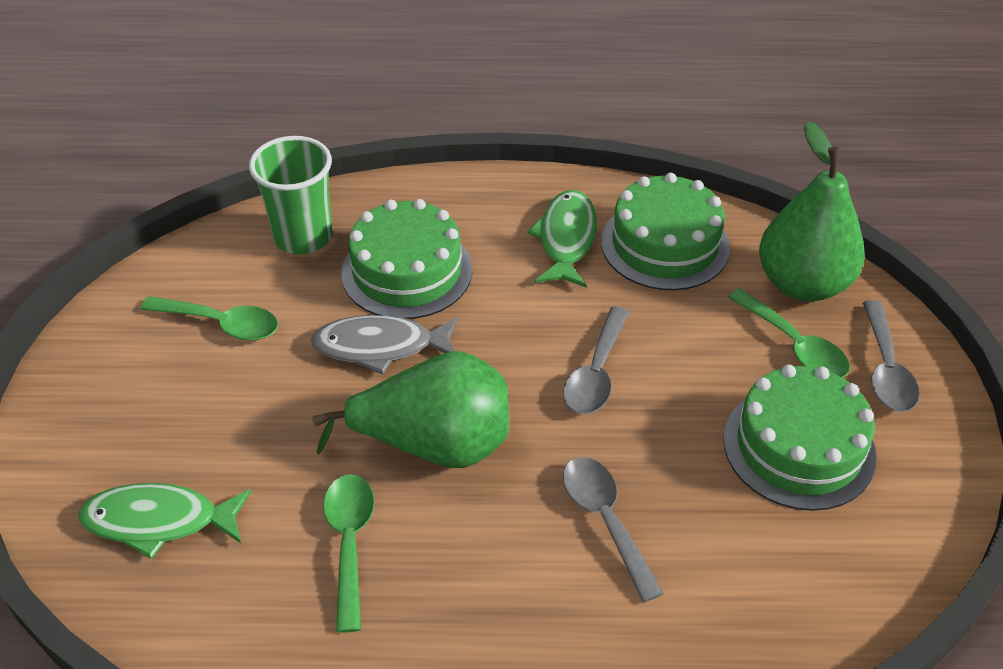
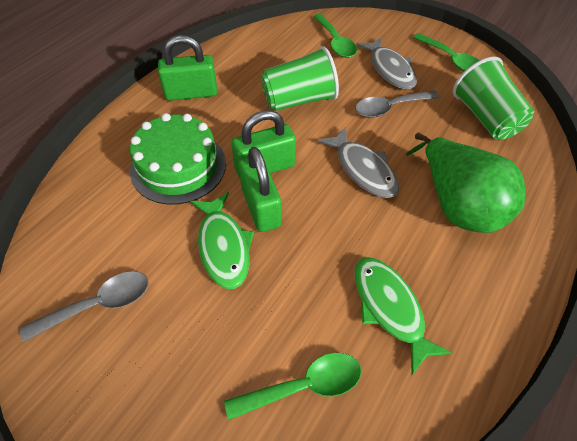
green cake: 3 -> 1
green cup: 1 -> 2
green padlock: 0 -> 3
green pear: 2 -> 1
grey fish: 1 -> 2
grey spoon: 3 -> 2

